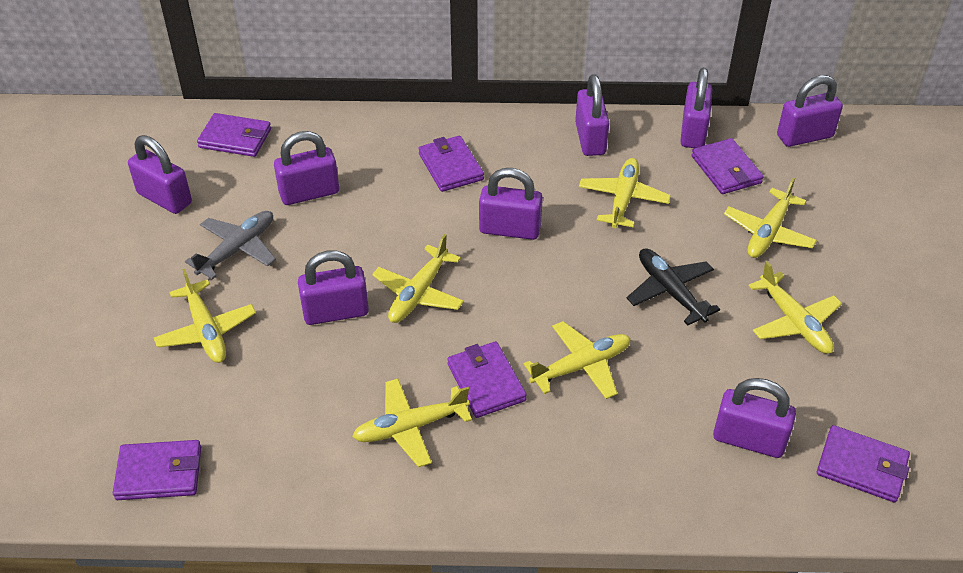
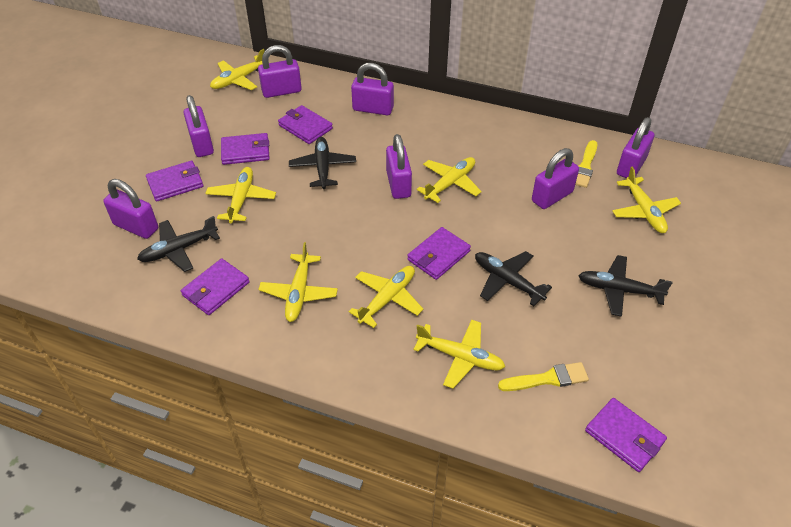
black plane: 1 -> 4
grey plane: 1 -> 0
purple padlock: 8 -> 7
yellow brush: 0 -> 2

